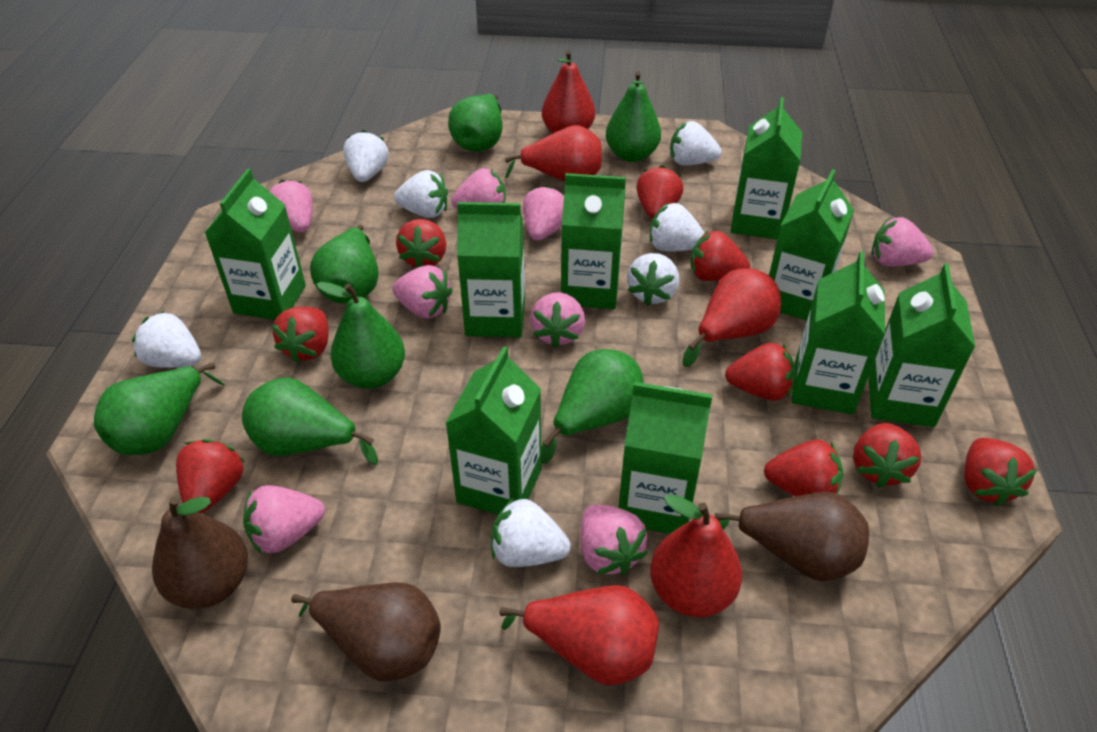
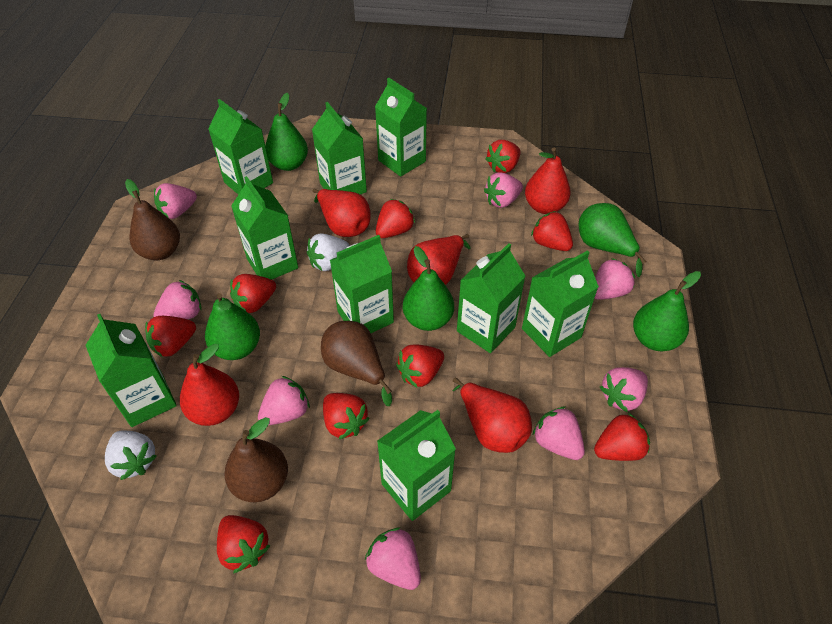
green pear: 7 -> 5
white strawberry: 7 -> 2

